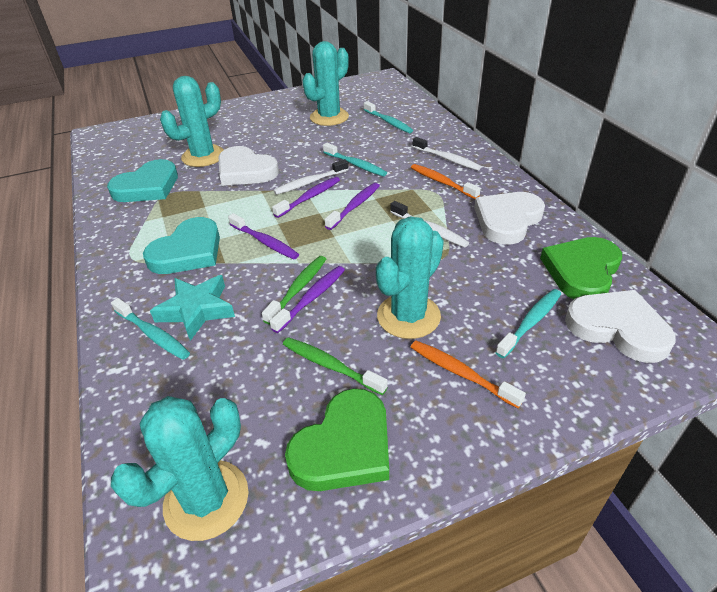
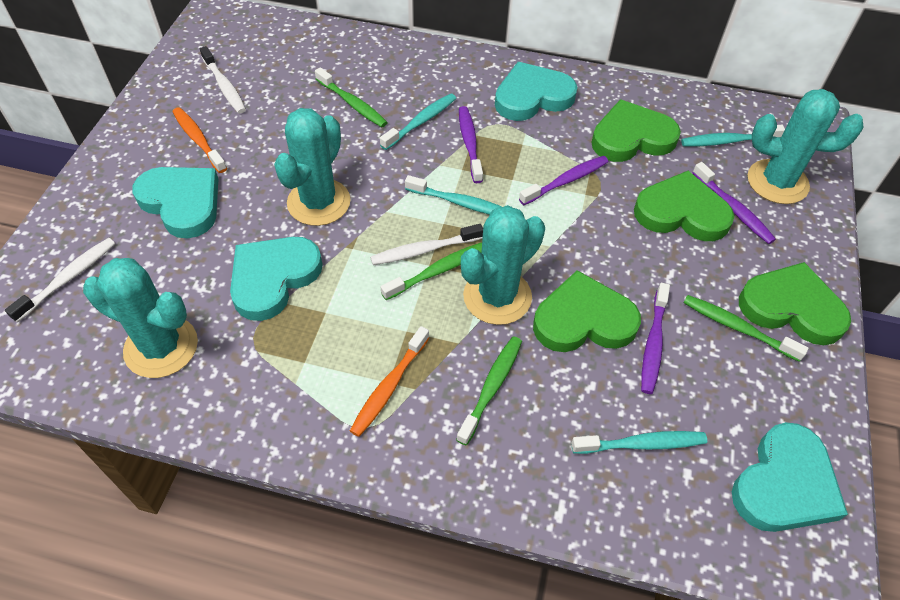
green heart: 2 -> 4
green toothbrush: 2 -> 4
turquoise heart: 2 -> 4
turquoise star: 1 -> 0
white heart: 3 -> 0

